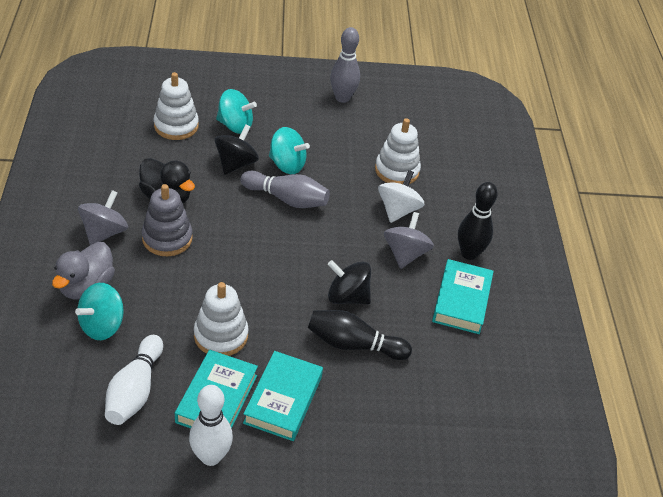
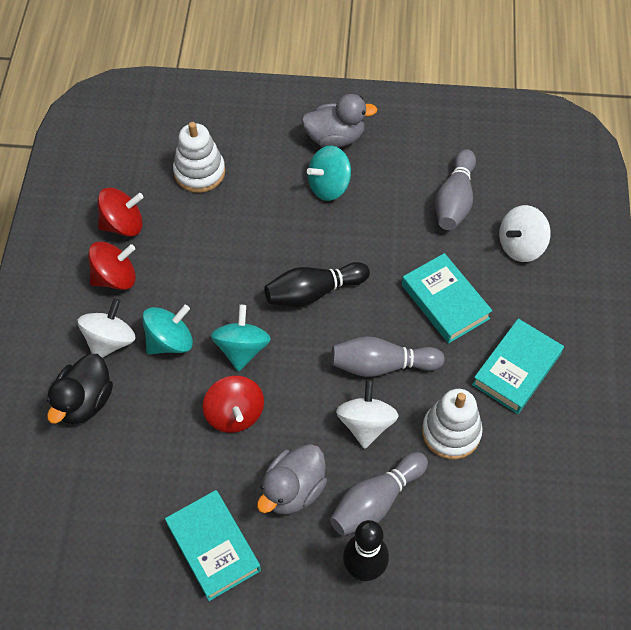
black spinning top: 2 -> 0
grey bowling pin: 2 -> 3
grey duck: 1 -> 2
grey spinning top: 2 -> 0
grey stacking toy: 1 -> 0
red spinning top: 0 -> 3
white bowling pin: 2 -> 0
white spinning top: 1 -> 3
white stacking toy: 3 -> 2

